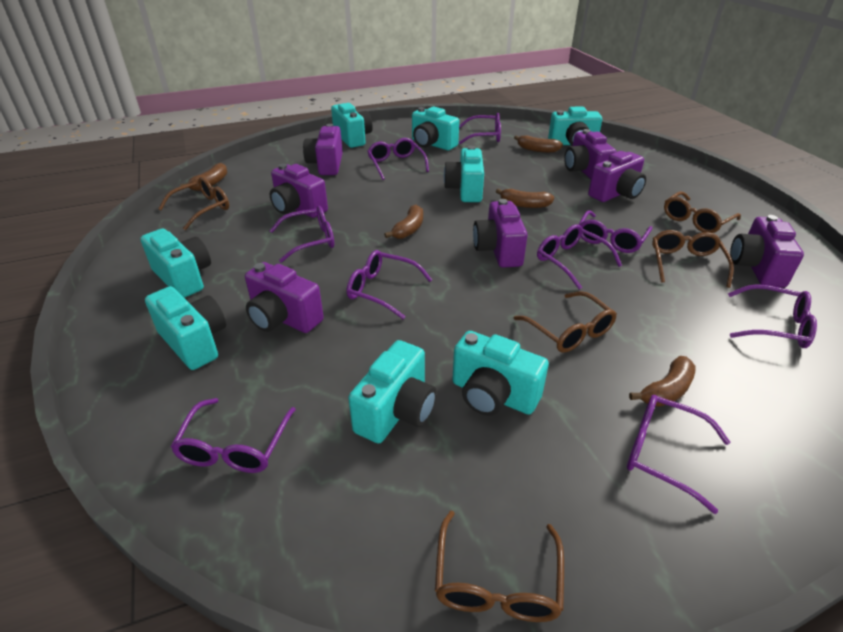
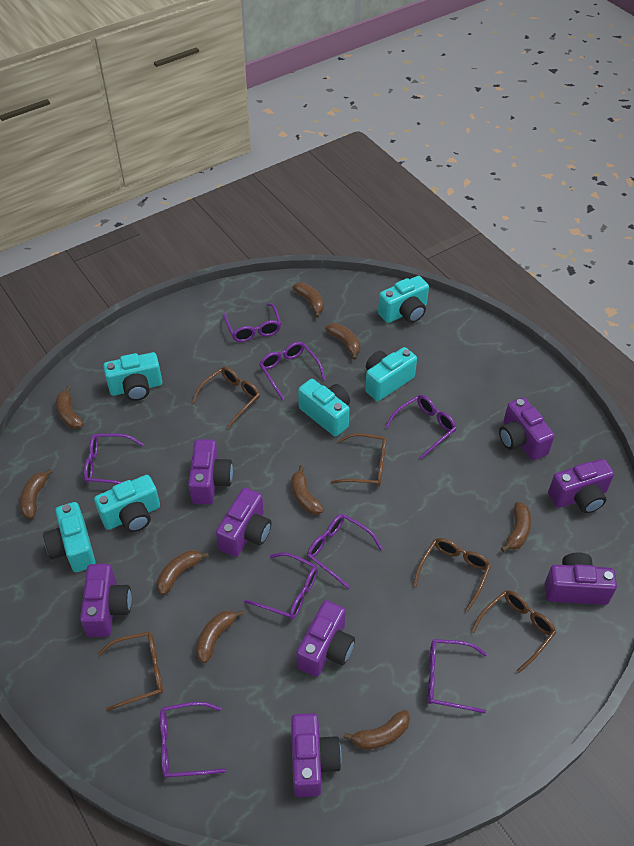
brown banana: 5 -> 9
purple camera: 7 -> 8
purple glasses: 9 -> 8
turquoise camera: 8 -> 6

